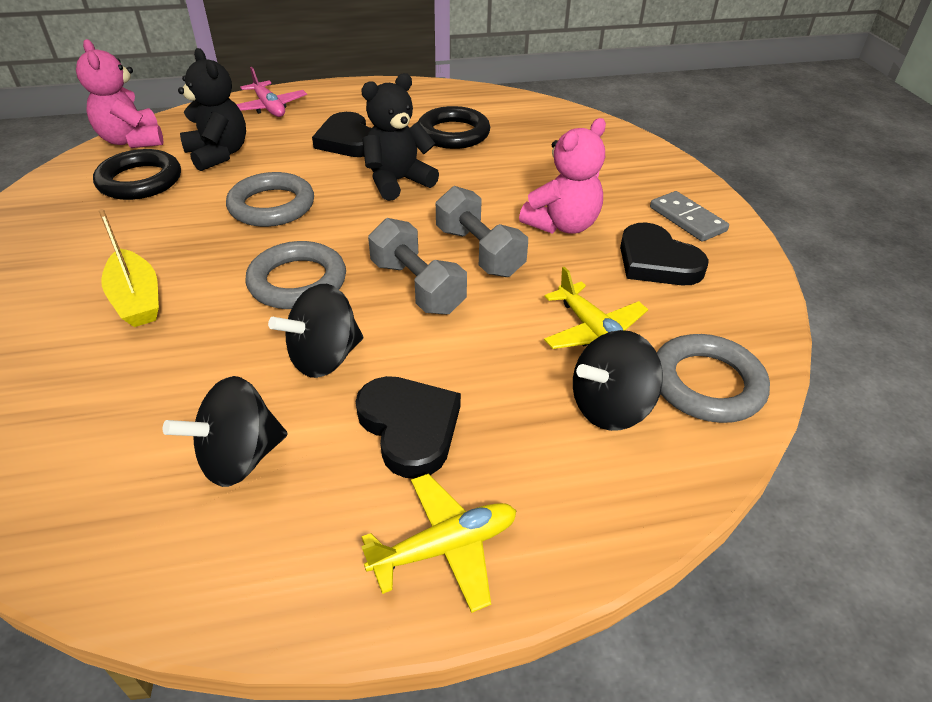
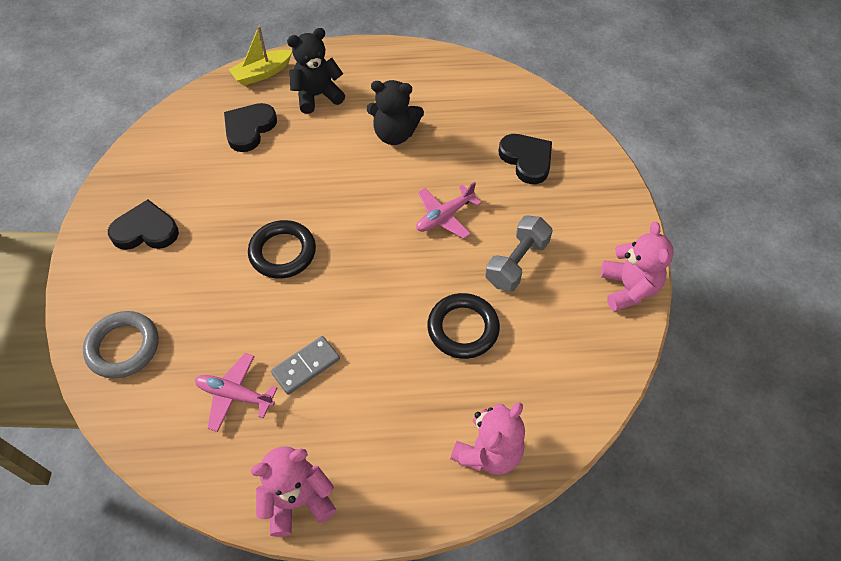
black spinning top: 3 -> 0
grey dumbbell: 2 -> 1
grey ring: 3 -> 1
pink plane: 1 -> 2
pink teddy bear: 2 -> 3
yellow plane: 2 -> 0

